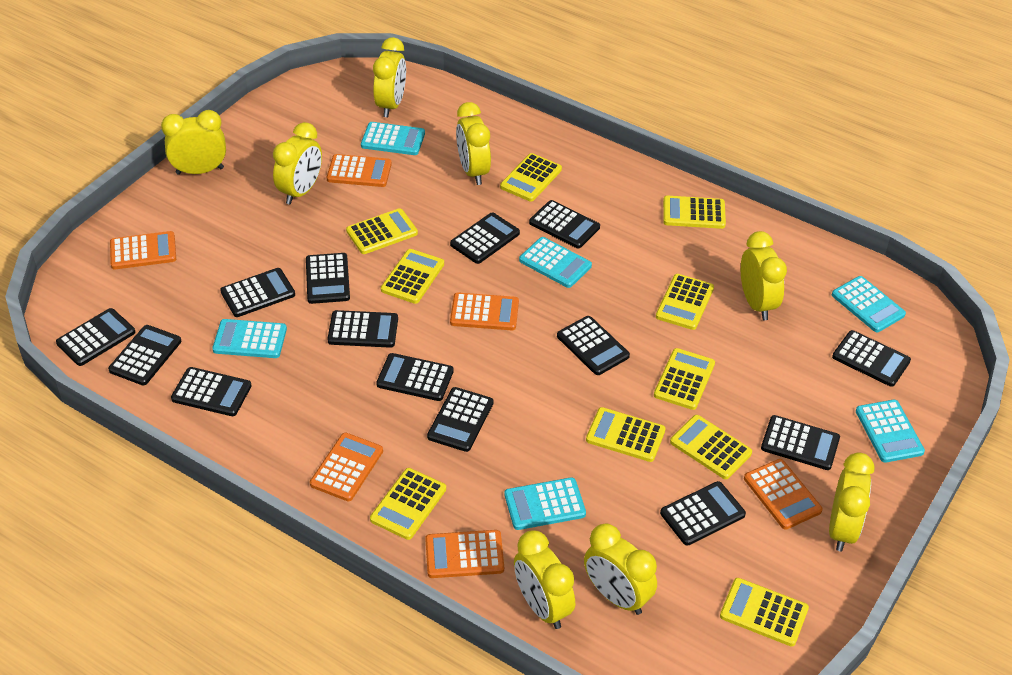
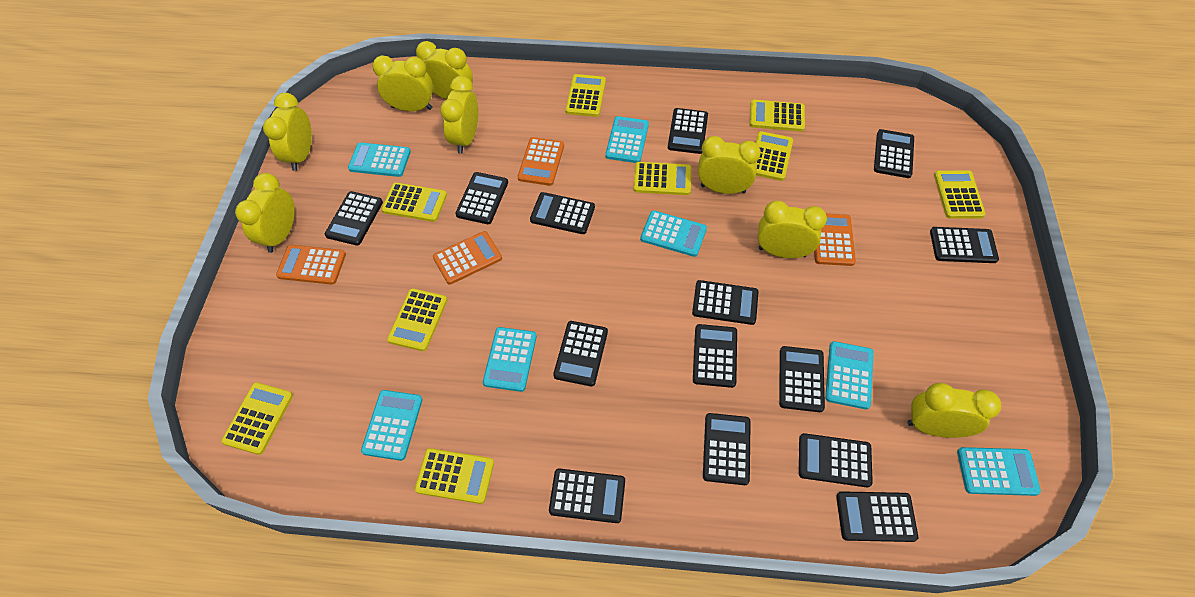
orange calculator: 6 -> 4
turquoise calculator: 6 -> 7
yellow calculator: 10 -> 9

